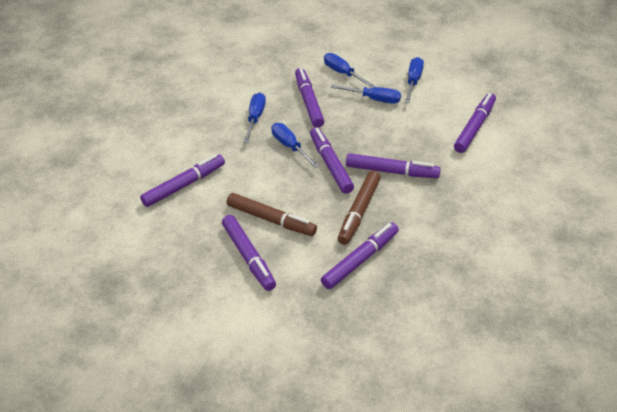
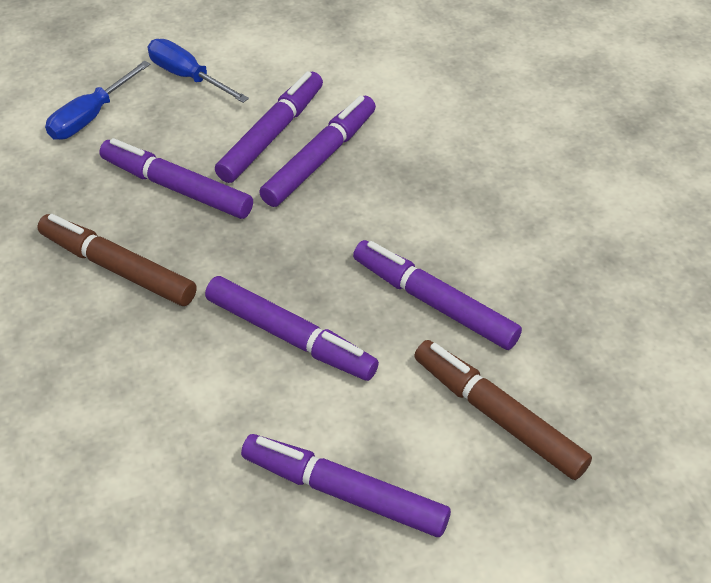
blue screwdriver: 5 -> 2
purple marker: 7 -> 6

